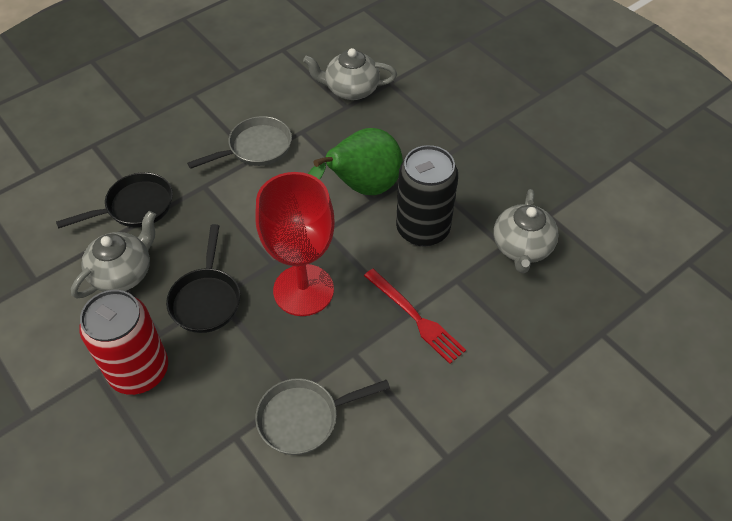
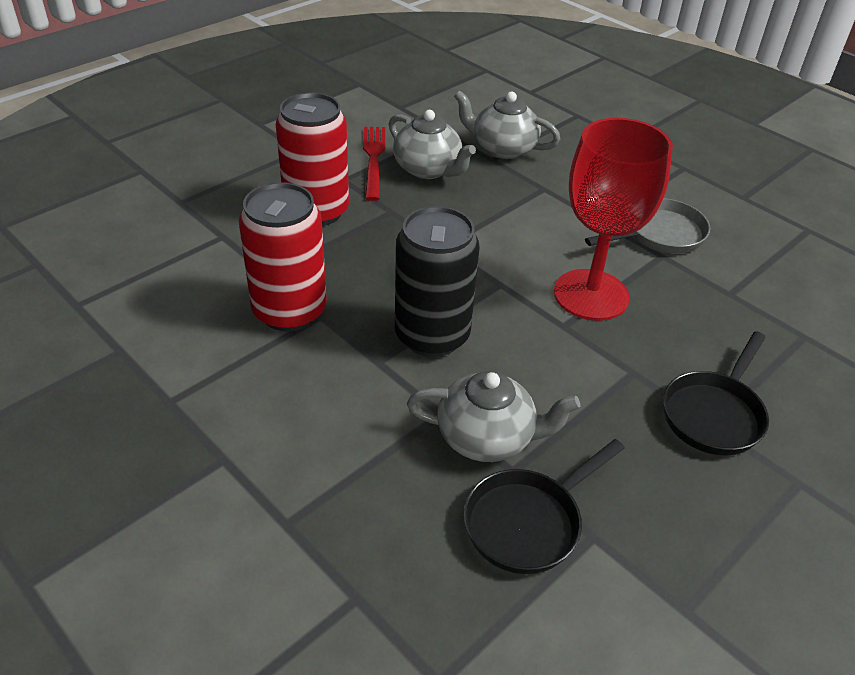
green pear: 1 -> 0
grey pan: 2 -> 1
red can: 1 -> 2

